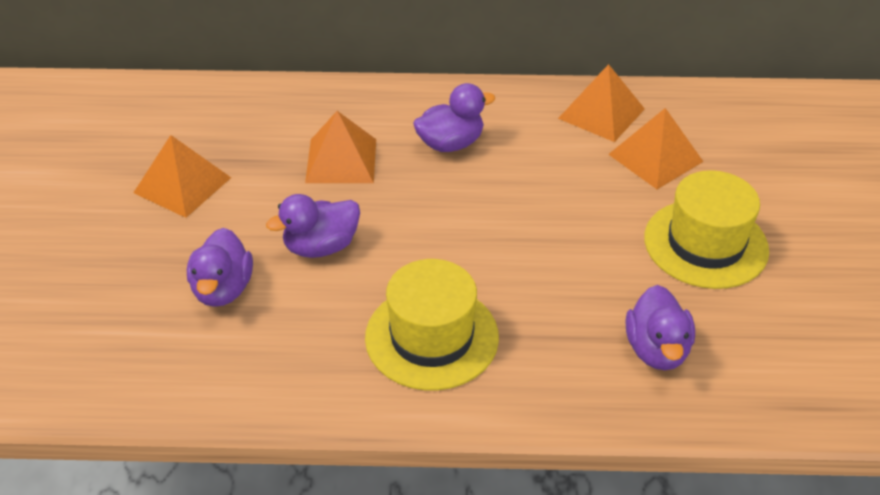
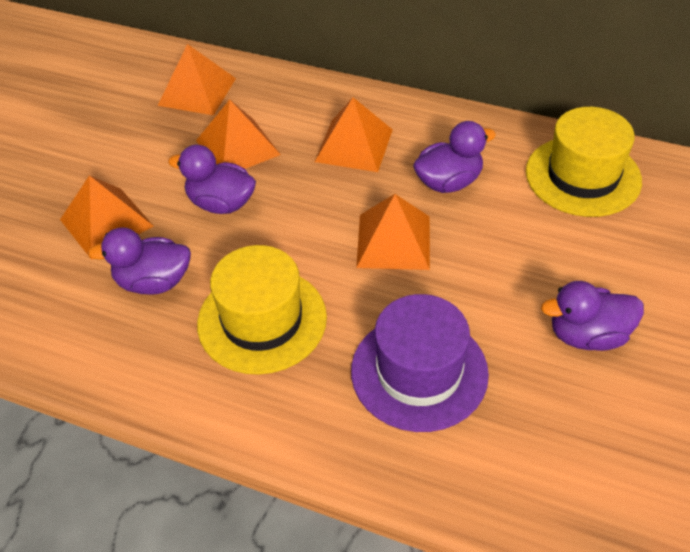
orange pyramid: 4 -> 5
purple hat: 0 -> 1

